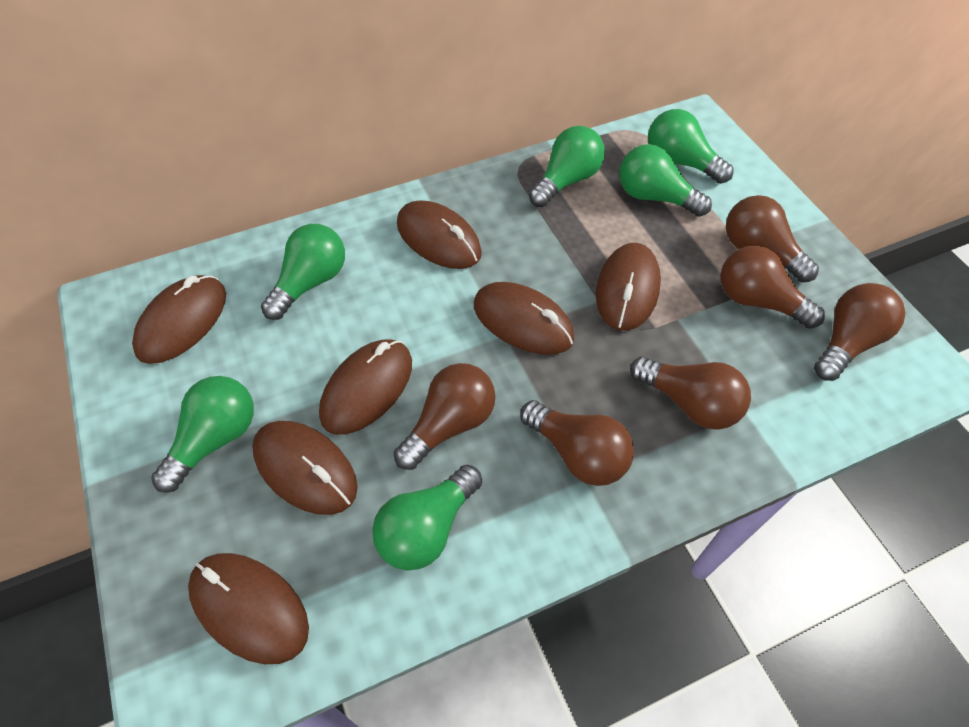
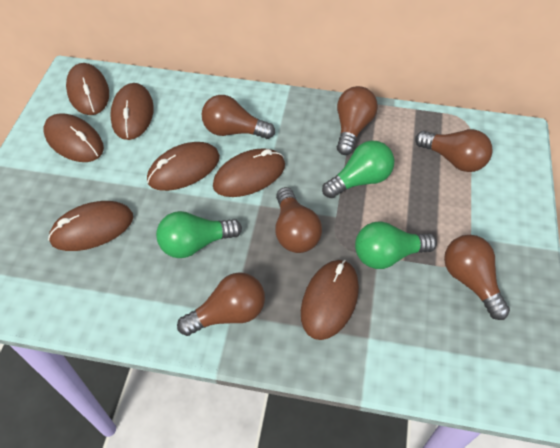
green light bulb: 6 -> 3

